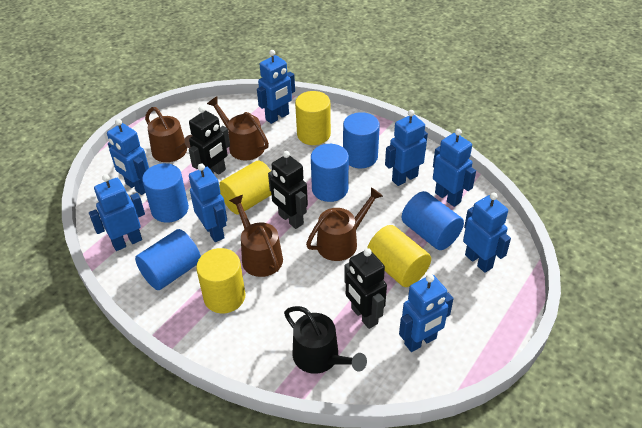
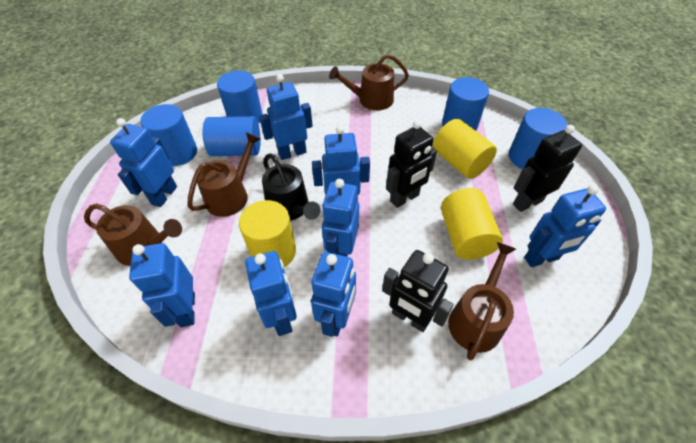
yellow cylinder: 4 -> 3

